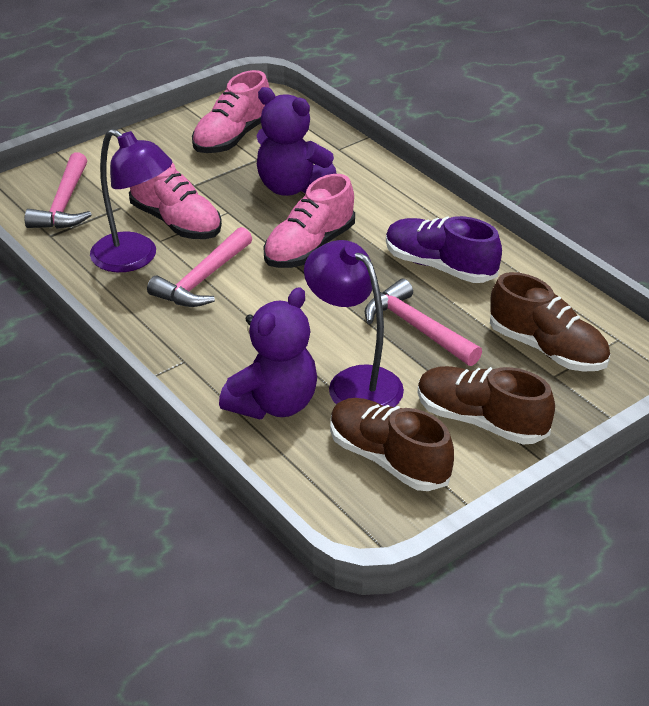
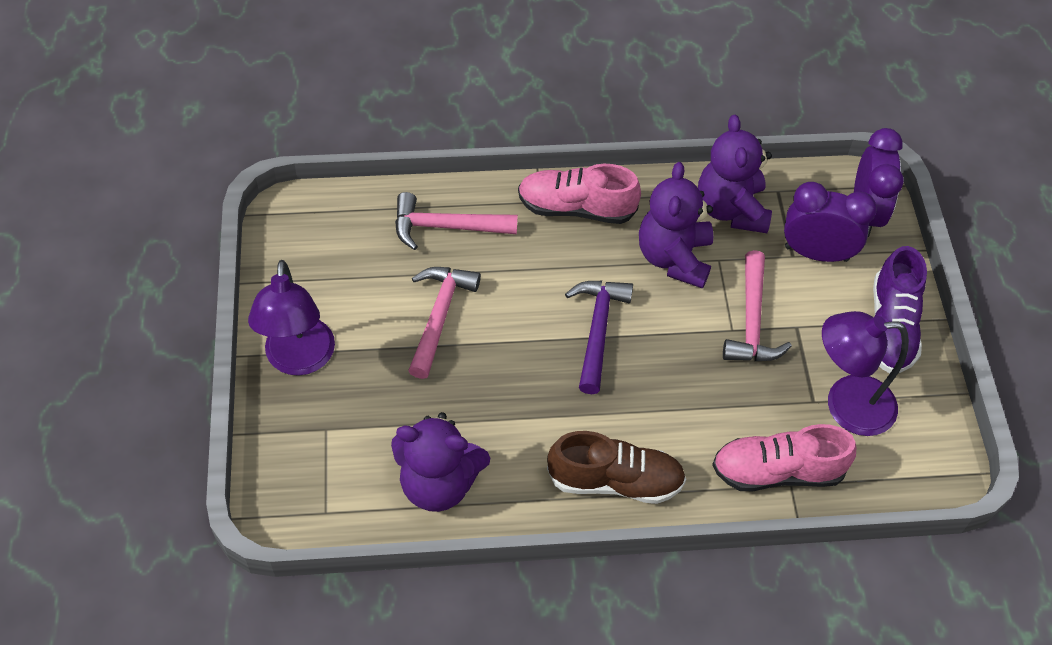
brown shoe: 3 -> 1
pink shoe: 3 -> 2
purple clock: 0 -> 2
purple hammer: 0 -> 1
purple teddy bear: 2 -> 3

